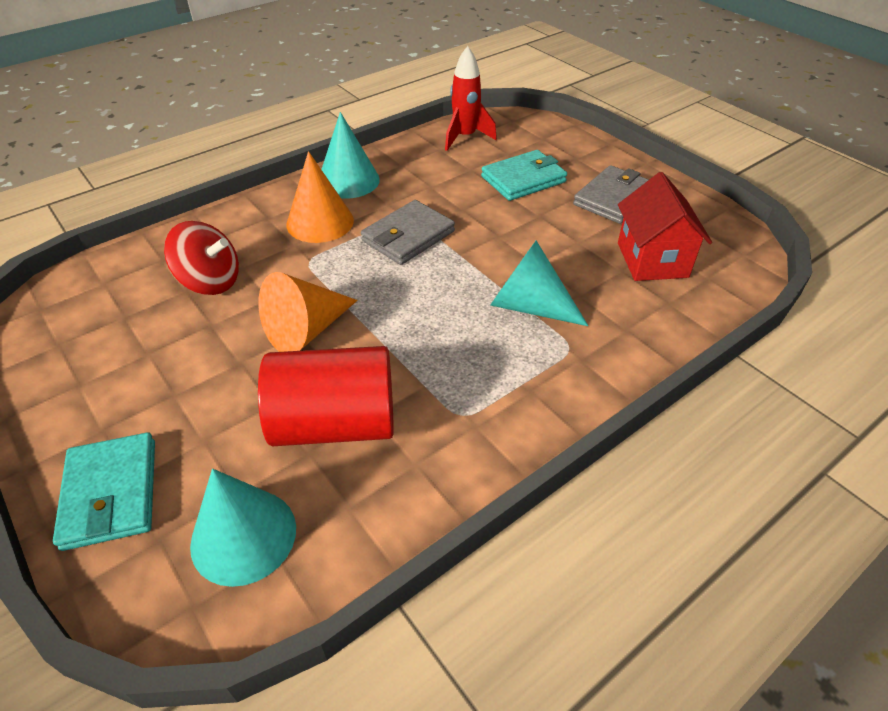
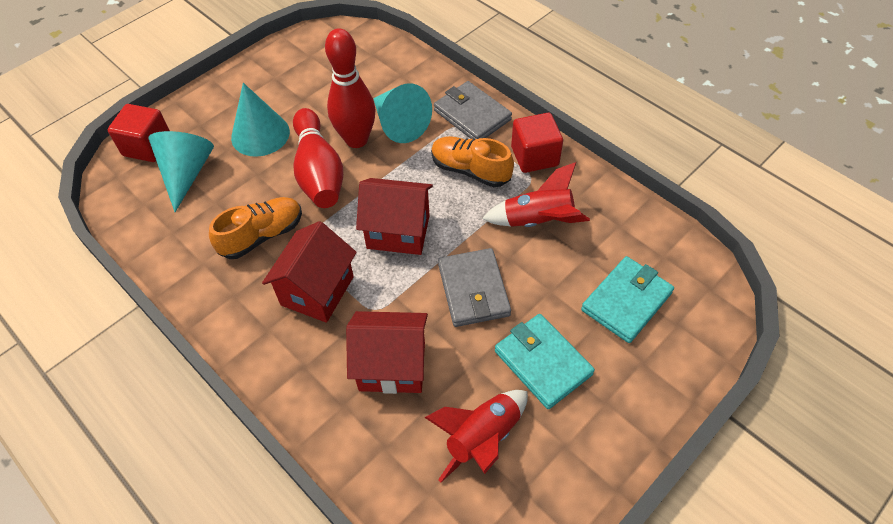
orange cone: 2 -> 0
orange shoe: 0 -> 2
red bowling pin: 0 -> 2
red cube: 0 -> 2
red cylinder: 1 -> 0
red house: 1 -> 3
red rocket: 1 -> 2
red spinning top: 1 -> 0

